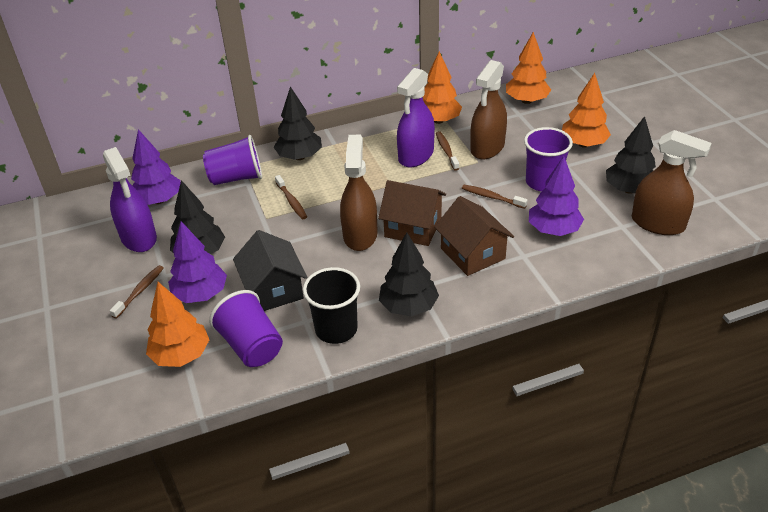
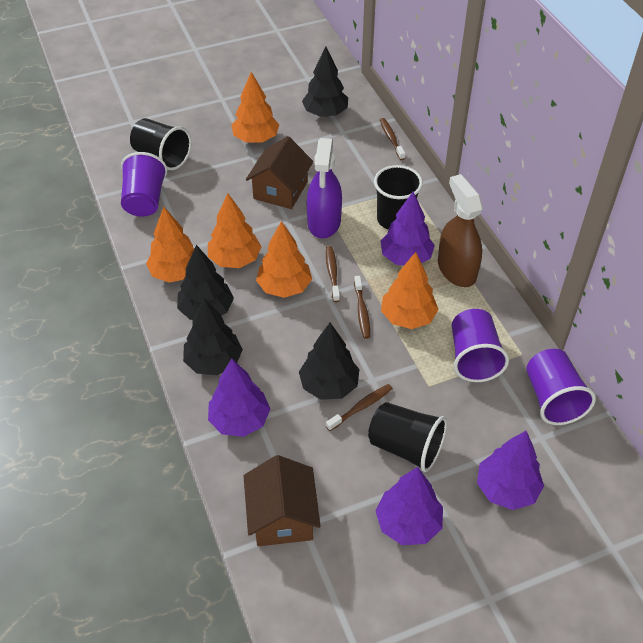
black cup: 1 -> 3
black house: 1 -> 0
brown spray bottle: 3 -> 1
orange tree: 4 -> 5
purple spray bottle: 2 -> 1
purple tree: 3 -> 4

